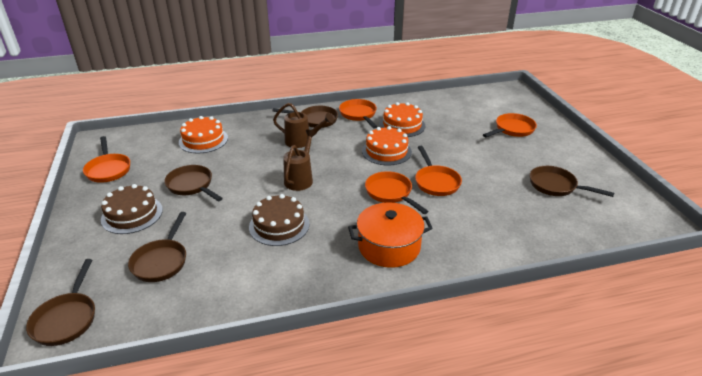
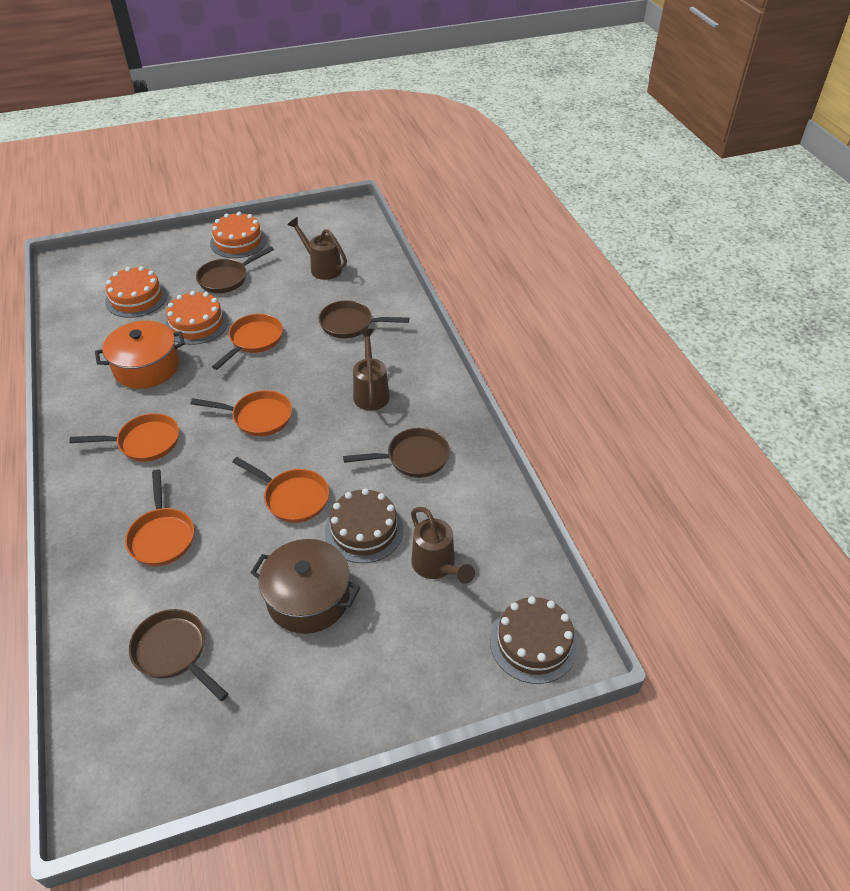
brown pan: 5 -> 4
brown pot: 0 -> 1
brown watering can: 2 -> 3

